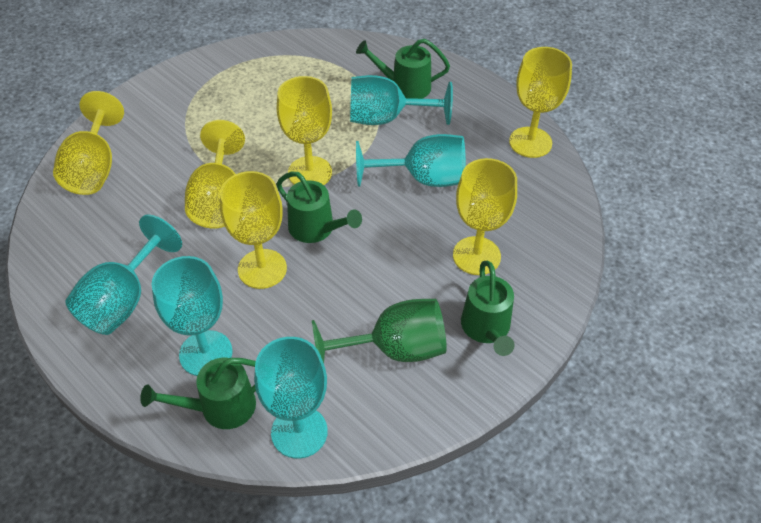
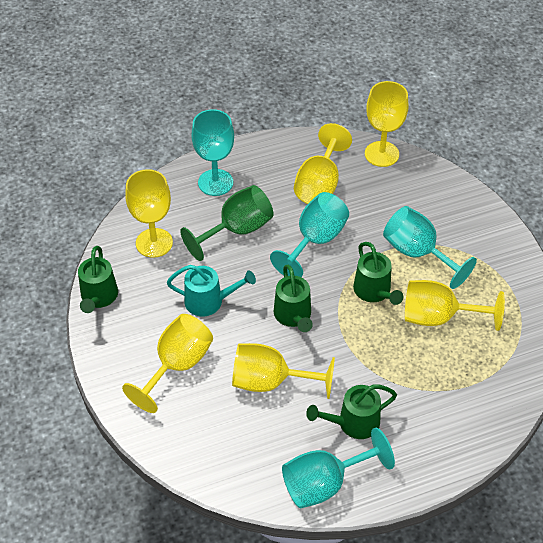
turquoise goblet: 5 -> 4
turquoise watering can: 0 -> 1

